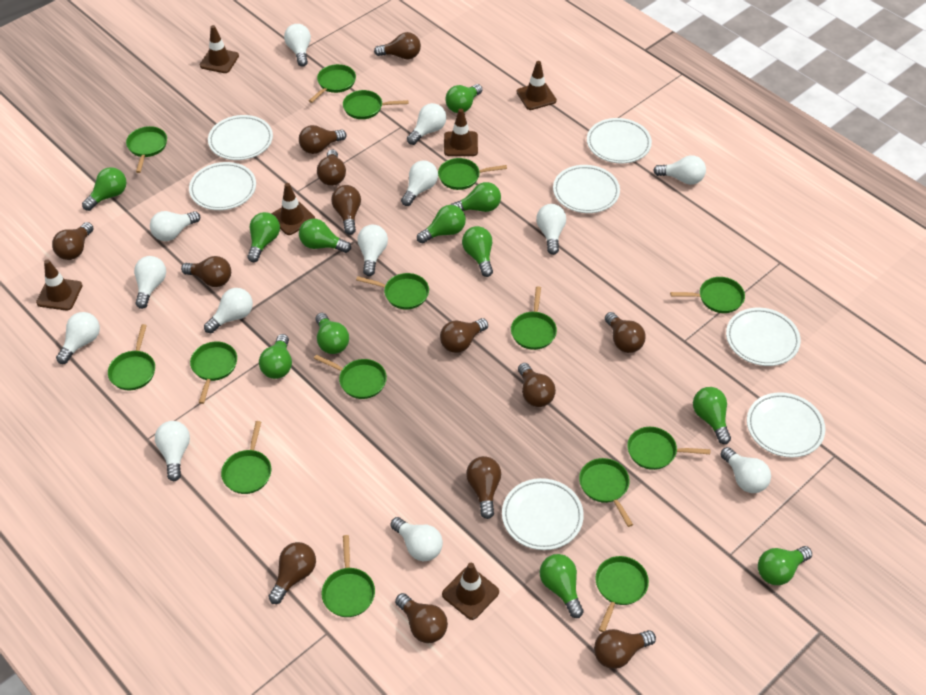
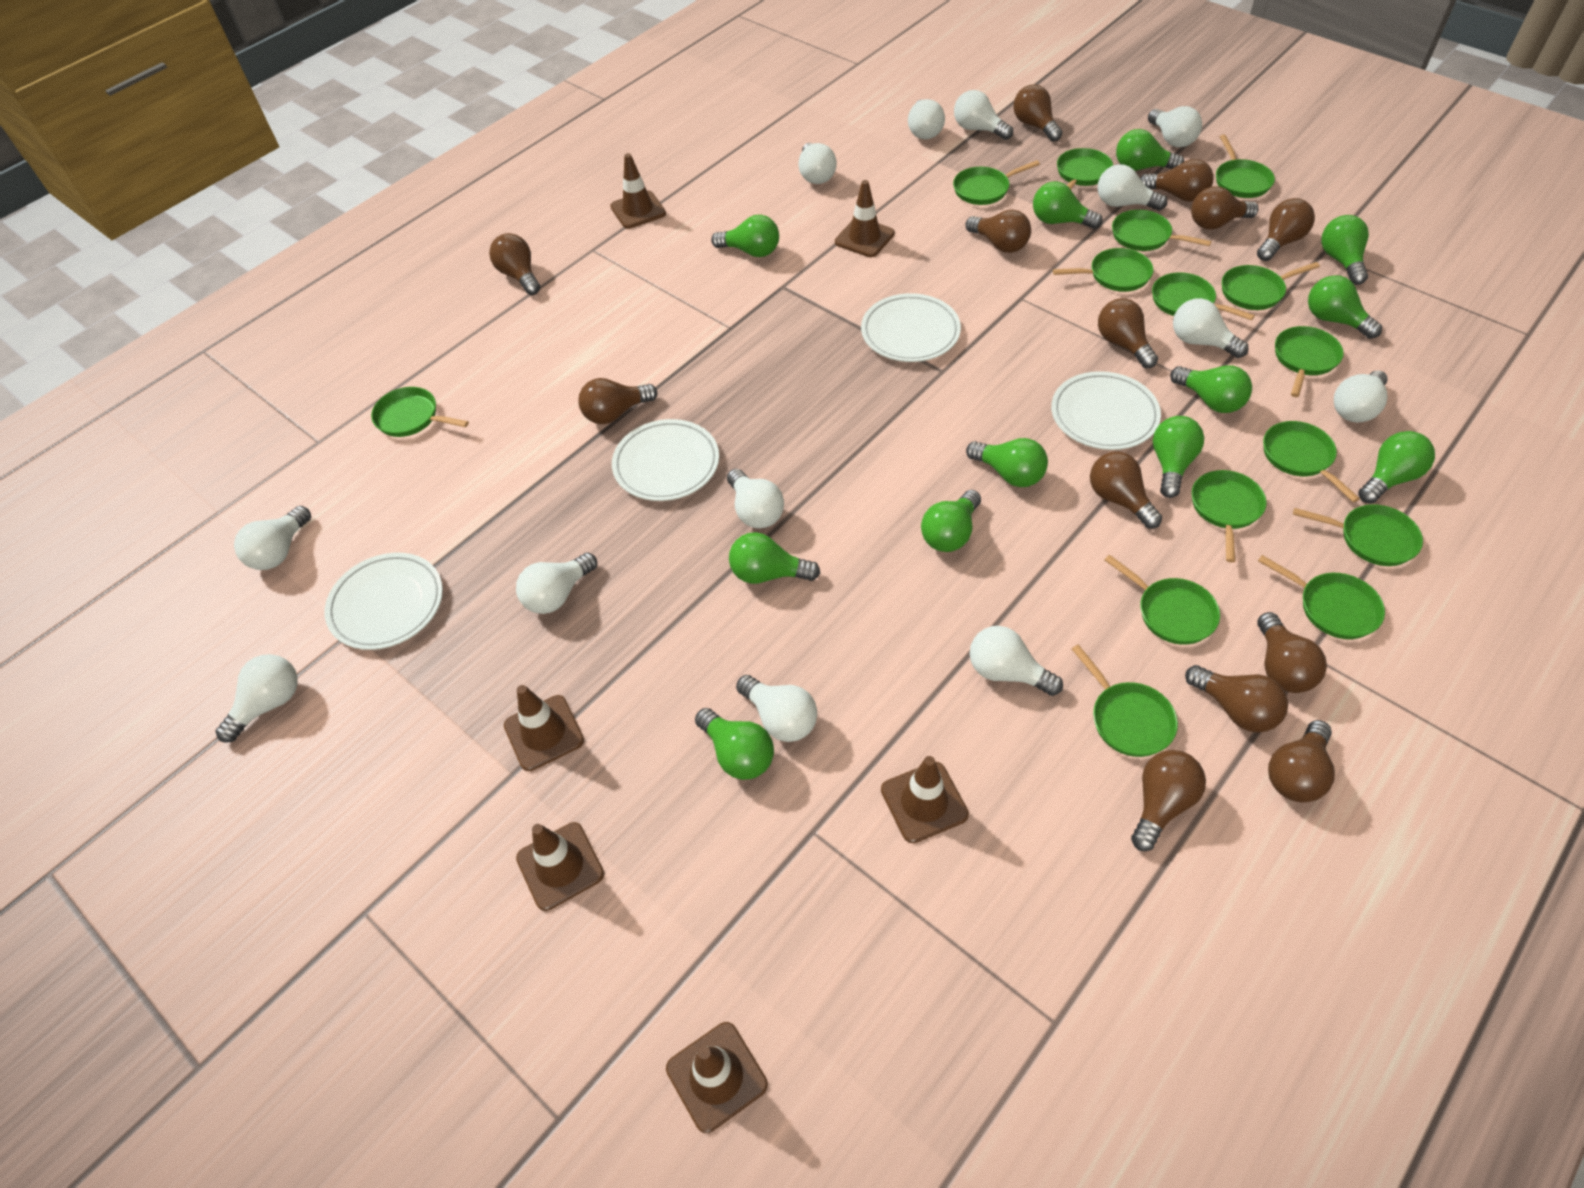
white plate: 7 -> 4

